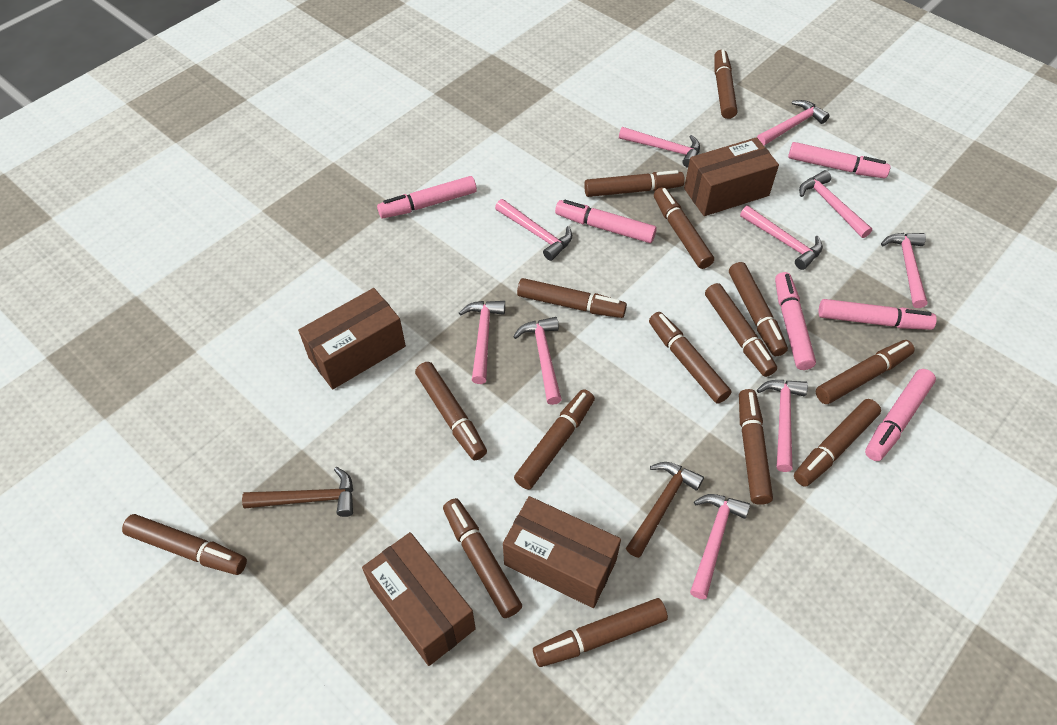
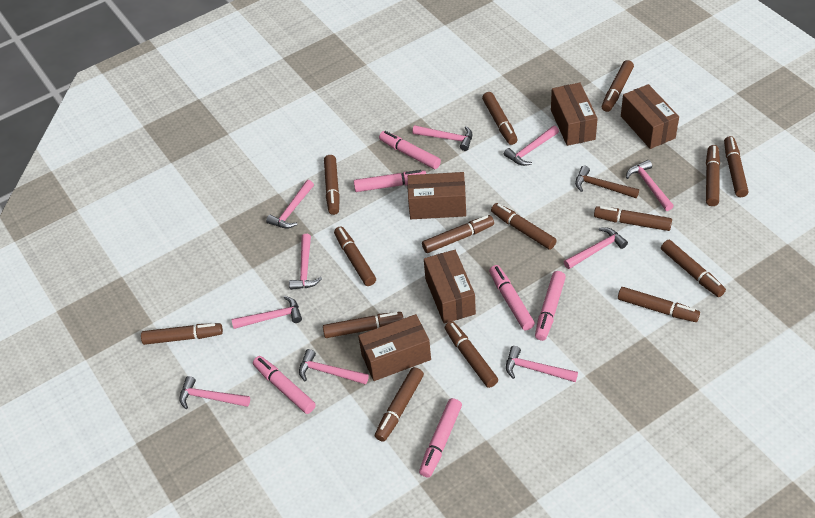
brown box: 4 -> 5
brown hammer: 2 -> 1

